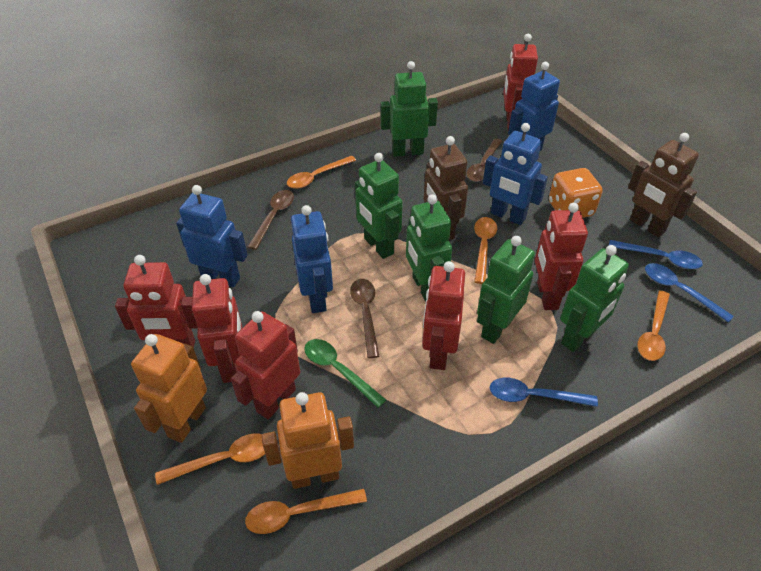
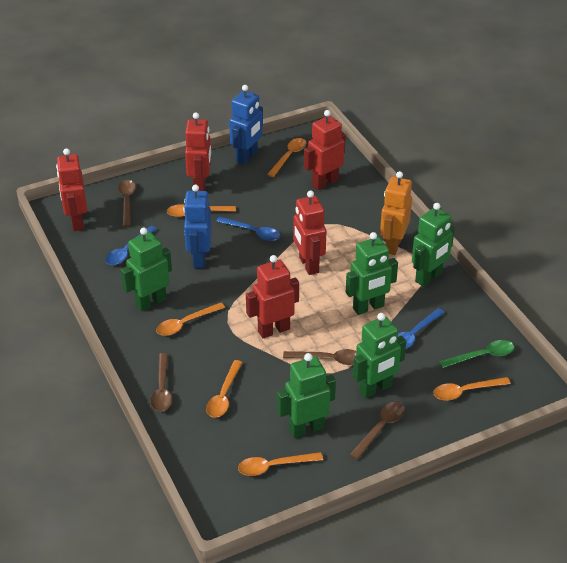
blue robot: 4 -> 2
brown robot: 2 -> 0
brown spoon: 3 -> 4
orange dice: 1 -> 0
orange robot: 2 -> 1
orange spoon: 5 -> 6
red robot: 6 -> 5

